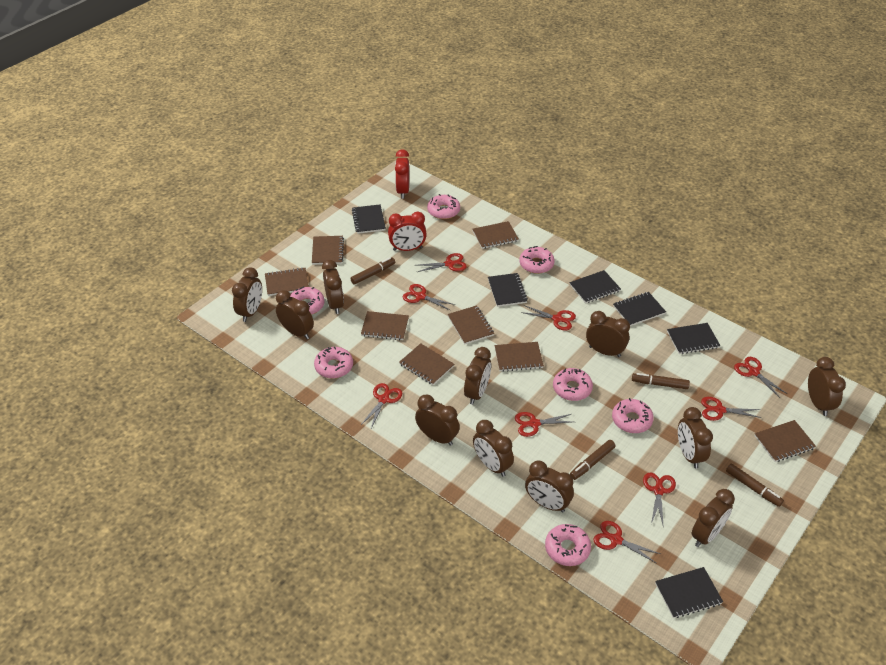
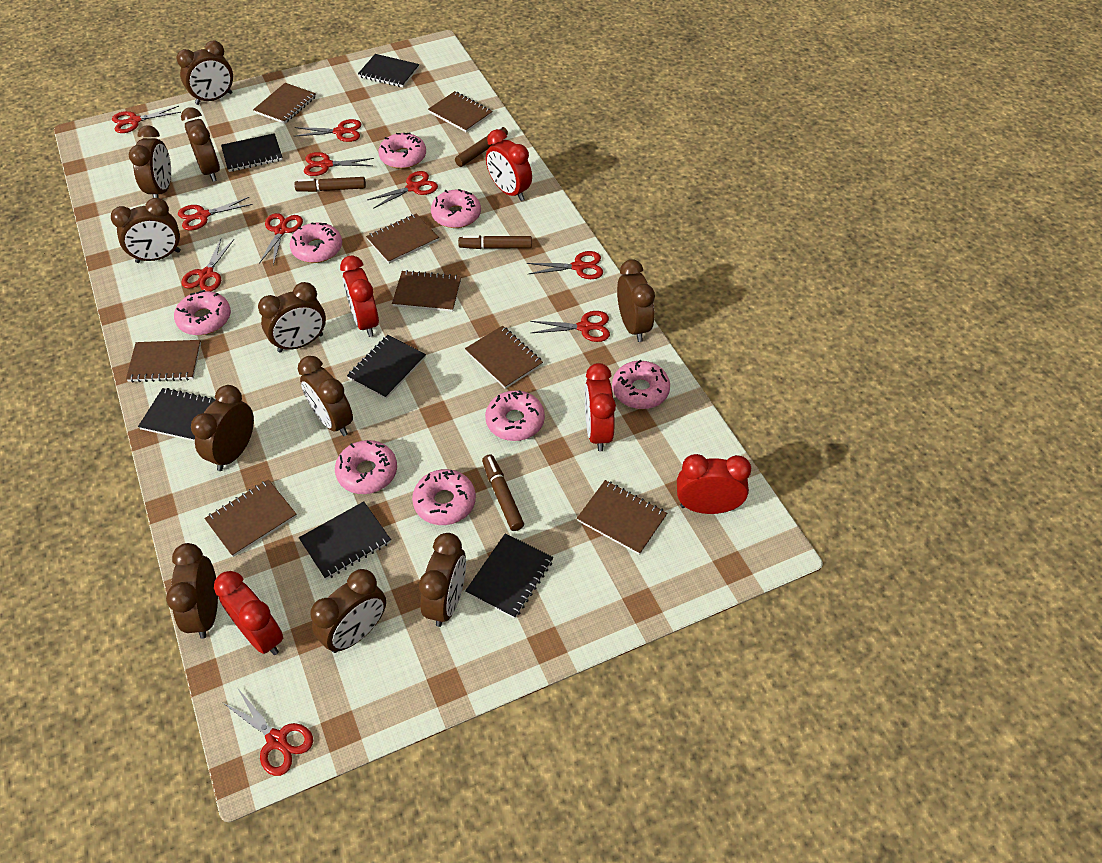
pink donut: 7 -> 8
red clock: 2 -> 5
red scissors: 9 -> 10

